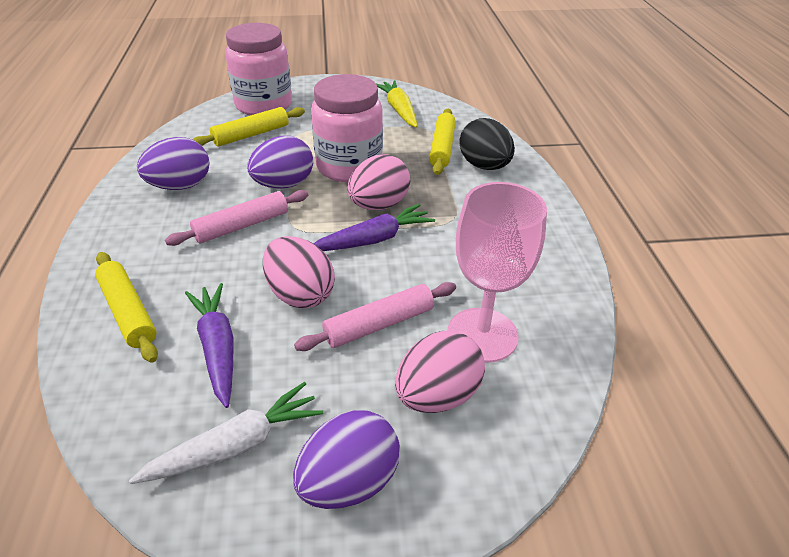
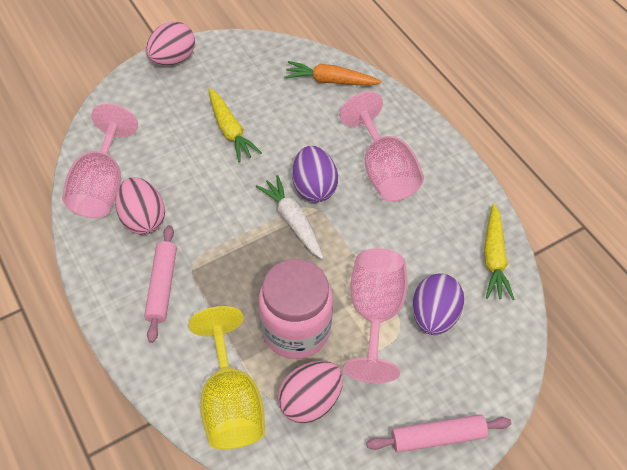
black egg: 1 -> 0
orange carrot: 0 -> 1
pink goblet: 1 -> 3
pink jar: 2 -> 1
purple carrot: 2 -> 0
purple egg: 3 -> 2
yellow carrot: 1 -> 2
yellow goblet: 0 -> 1
yellow rolling pin: 3 -> 0

